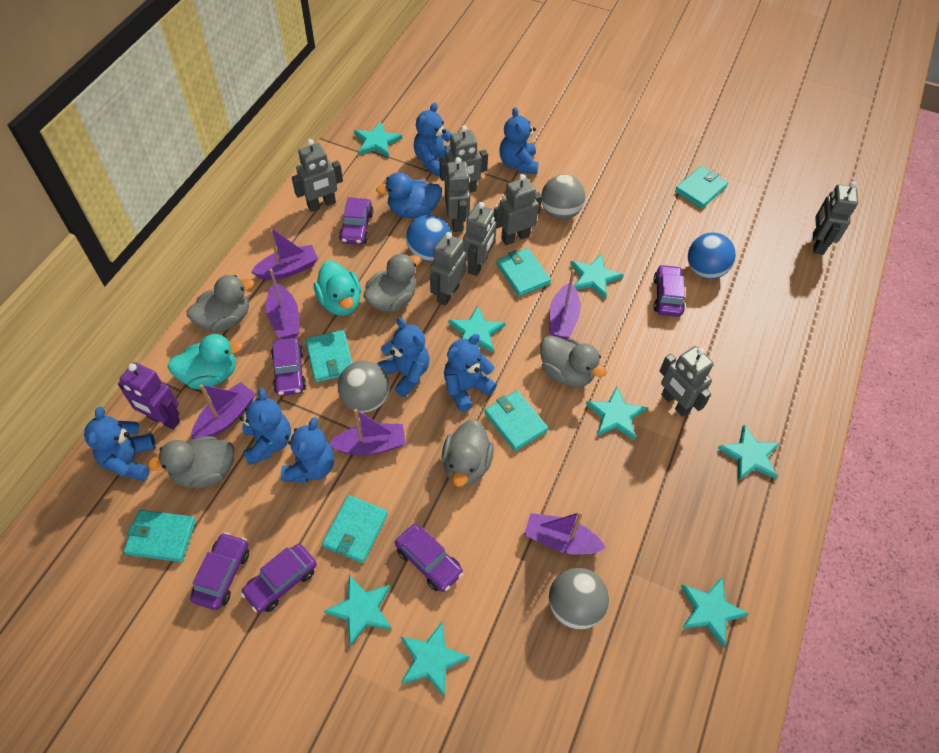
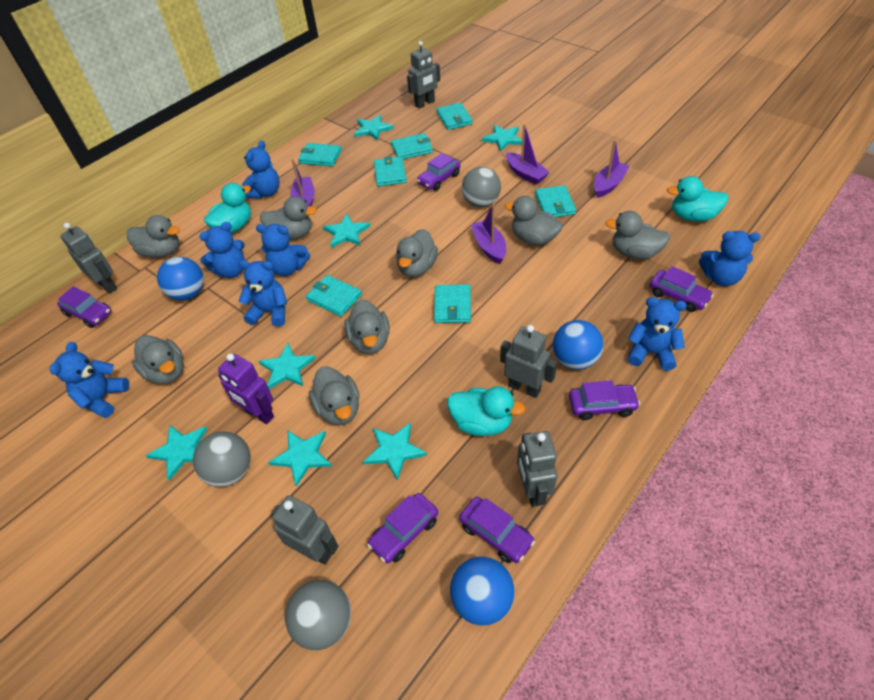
blue ball: 2 -> 3
blue duck: 1 -> 0
grey duck: 5 -> 8
grey robot: 8 -> 5
purple boat: 6 -> 4
turquoise duck: 2 -> 3
turquoise star: 8 -> 7
turquoise wallet: 6 -> 7

